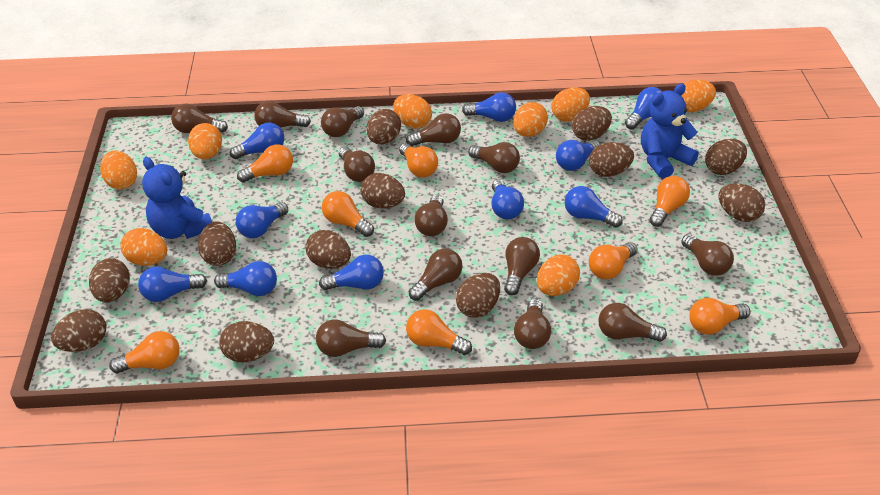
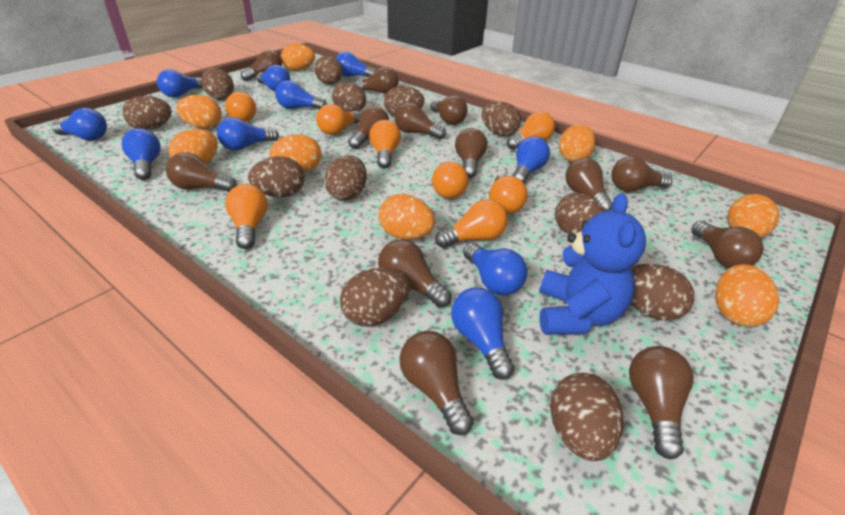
blue teddy bear: 2 -> 1

